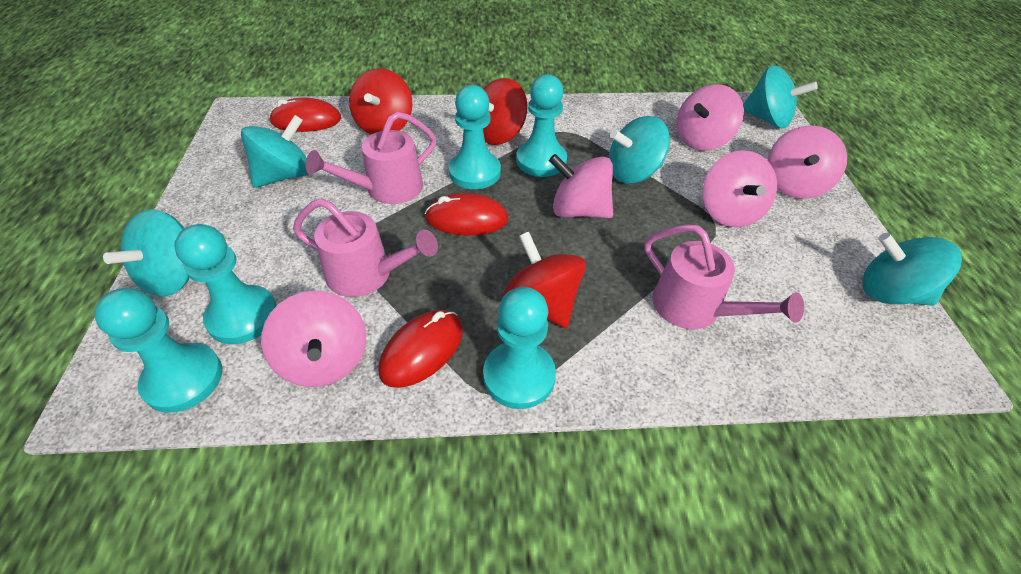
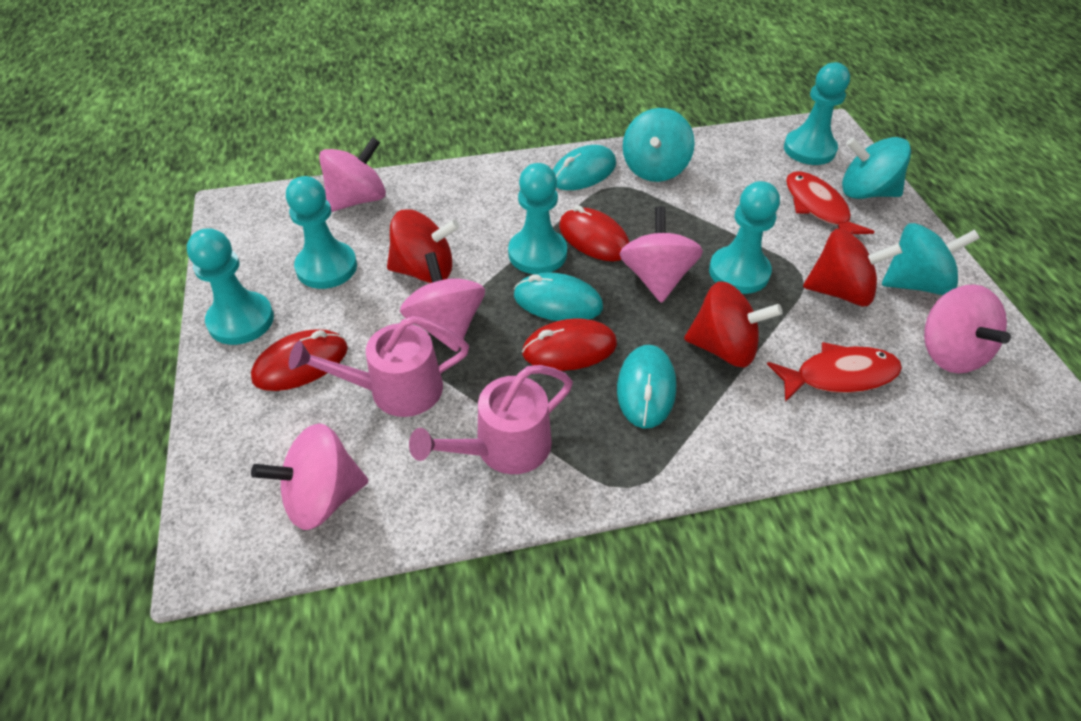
pink watering can: 3 -> 2
red fish: 0 -> 2
turquoise mouse: 0 -> 3
turquoise spinning top: 5 -> 3

